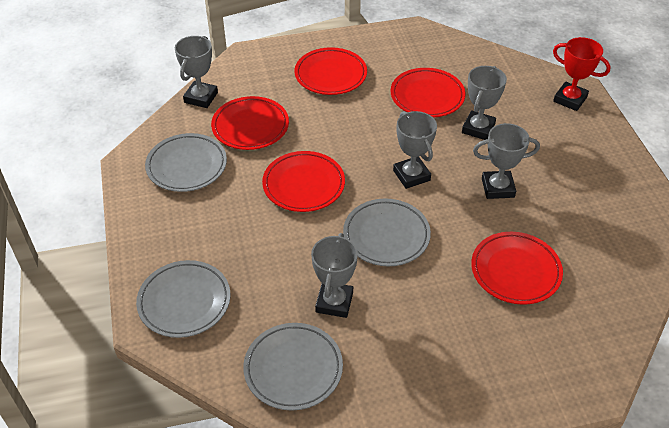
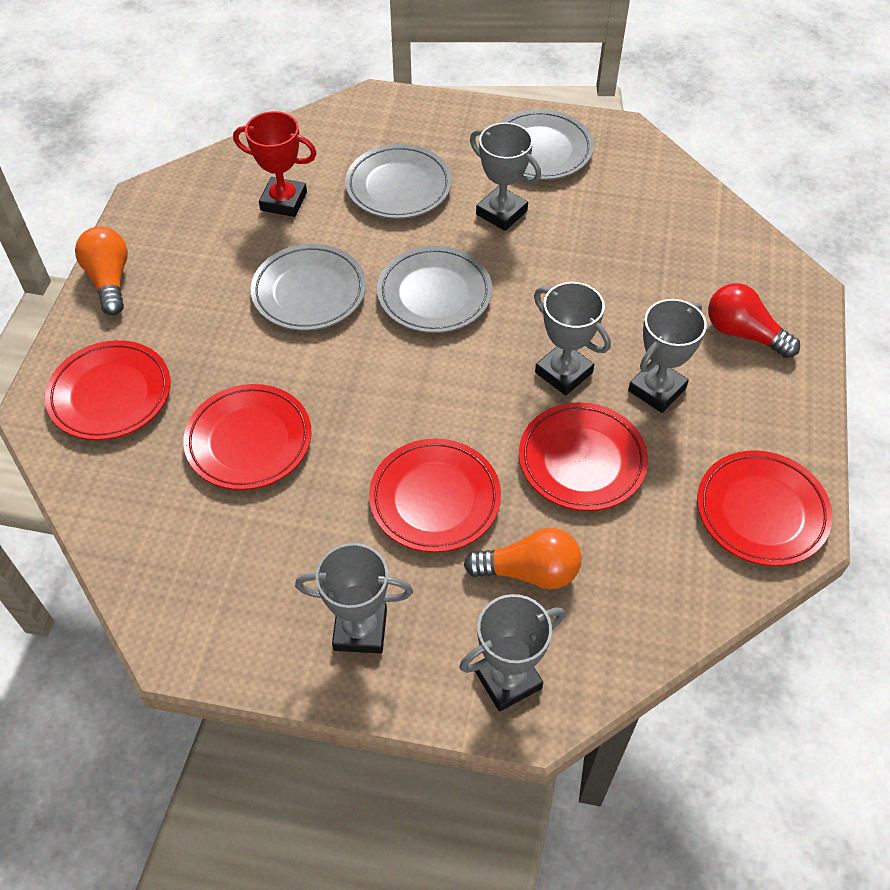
orange light bulb: 0 -> 2
red light bulb: 0 -> 1

